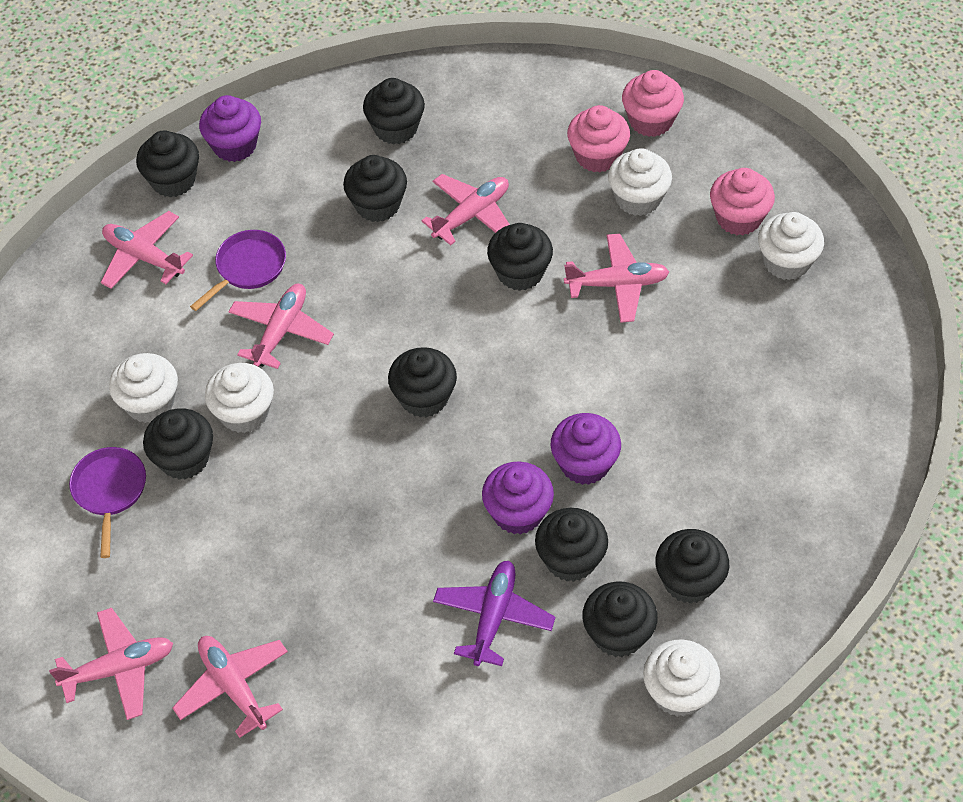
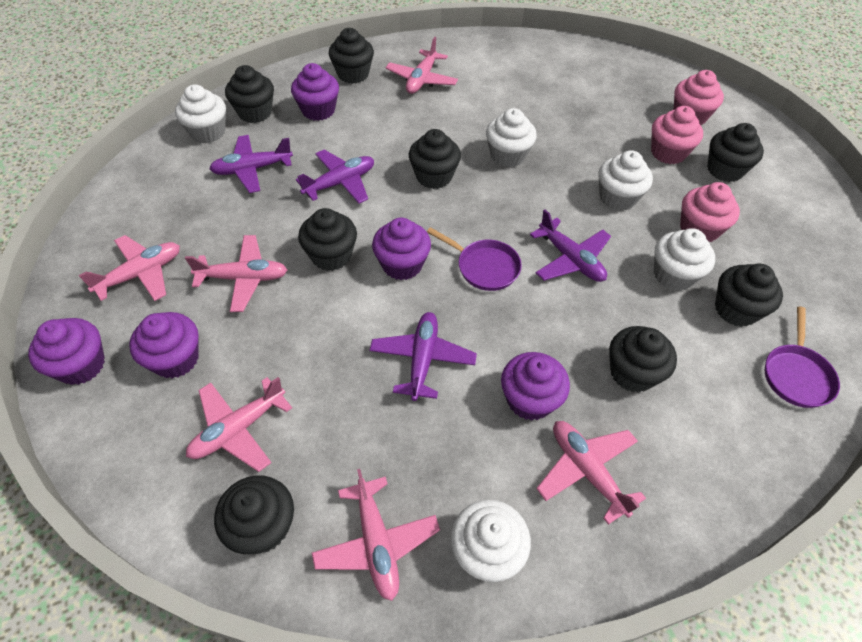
black cupcake: 9 -> 8
purple cupcake: 3 -> 5
purple plane: 1 -> 4

